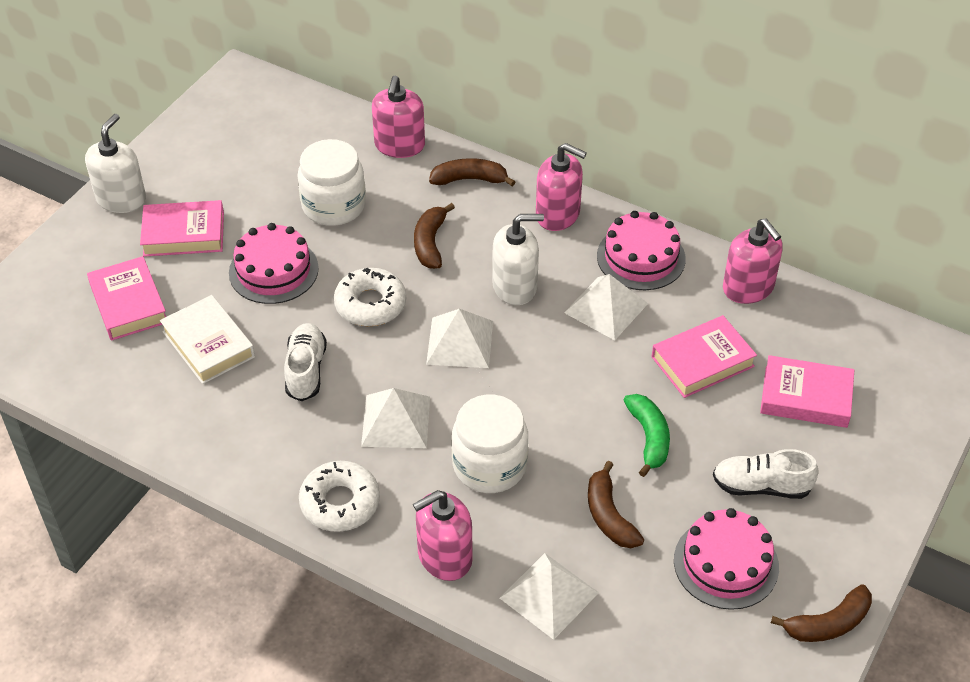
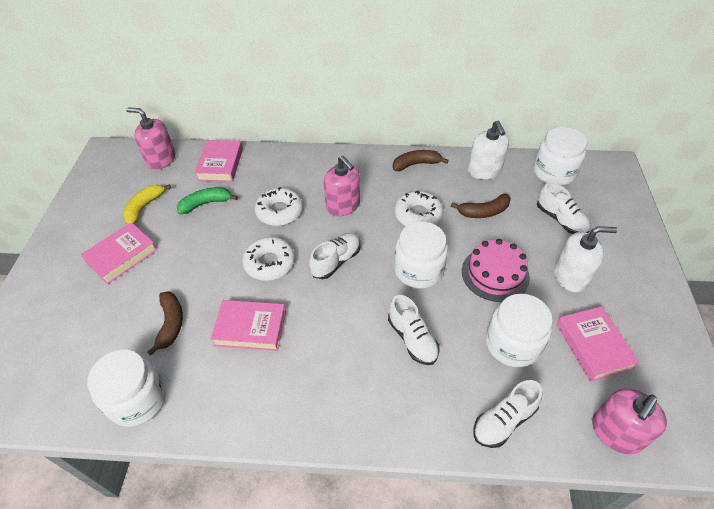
brown banana: 4 -> 3
pink cake: 3 -> 1
pink soap dispenser: 4 -> 3
white book: 1 -> 0
white donut: 2 -> 3
white jar: 2 -> 4
white pyramid: 4 -> 0
white shoe: 2 -> 4
yellow banana: 0 -> 1

